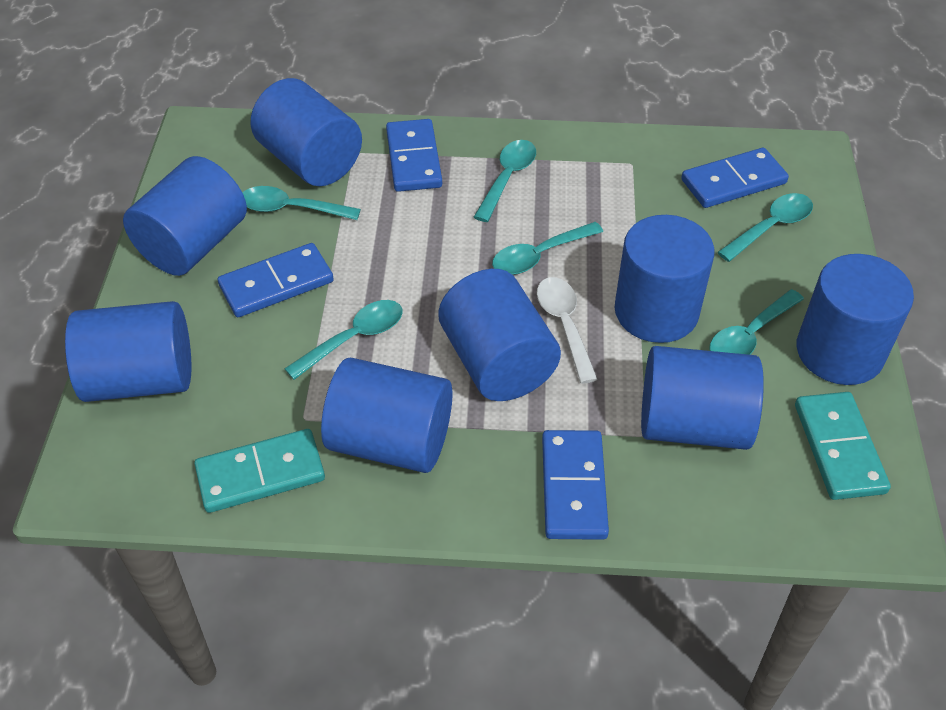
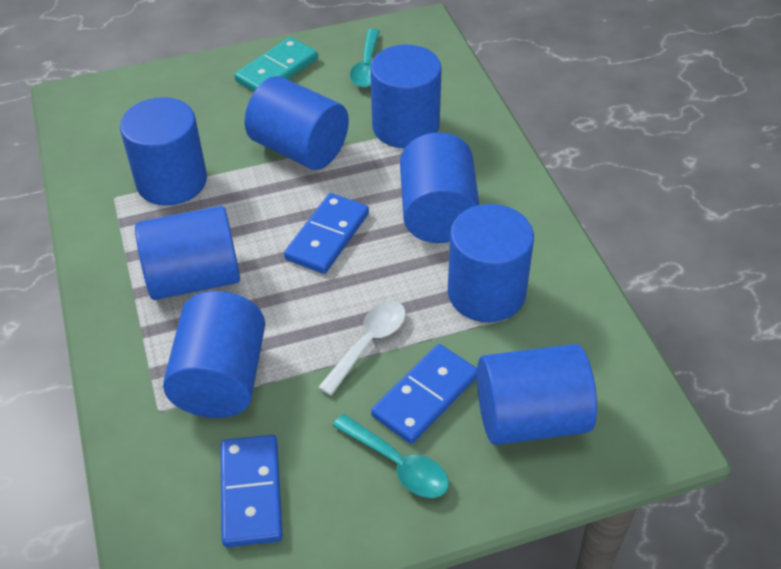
blue domino: 4 -> 3
turquoise domino: 2 -> 1
turquoise spoon: 6 -> 2

